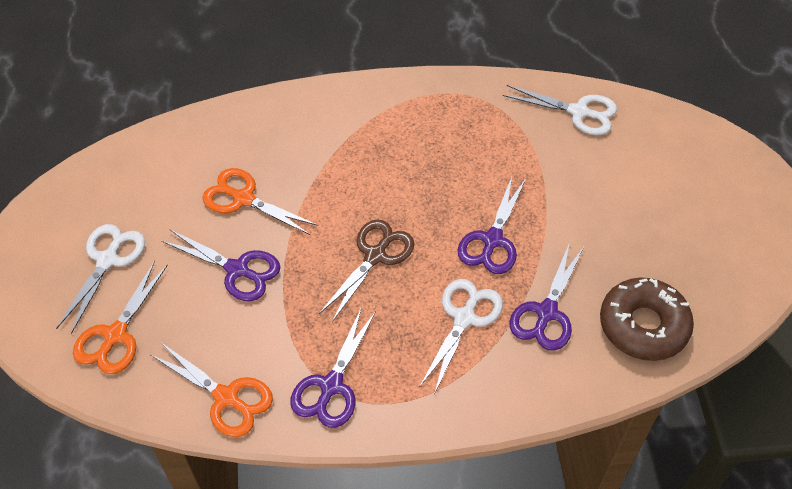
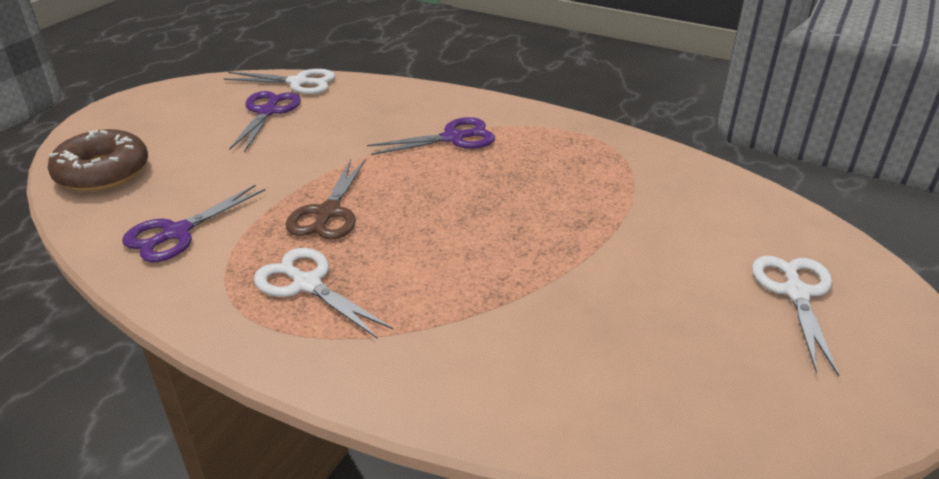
orange scissors: 3 -> 0
purple scissors: 4 -> 3

